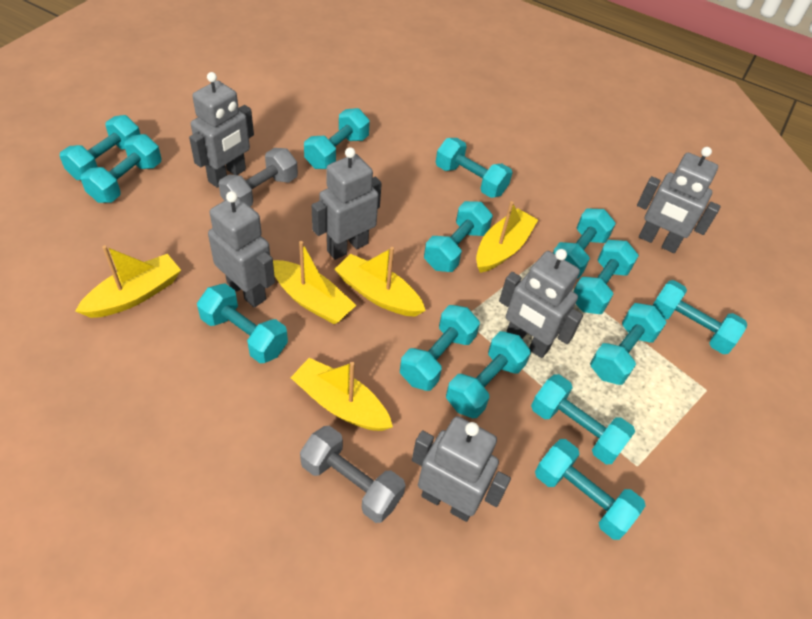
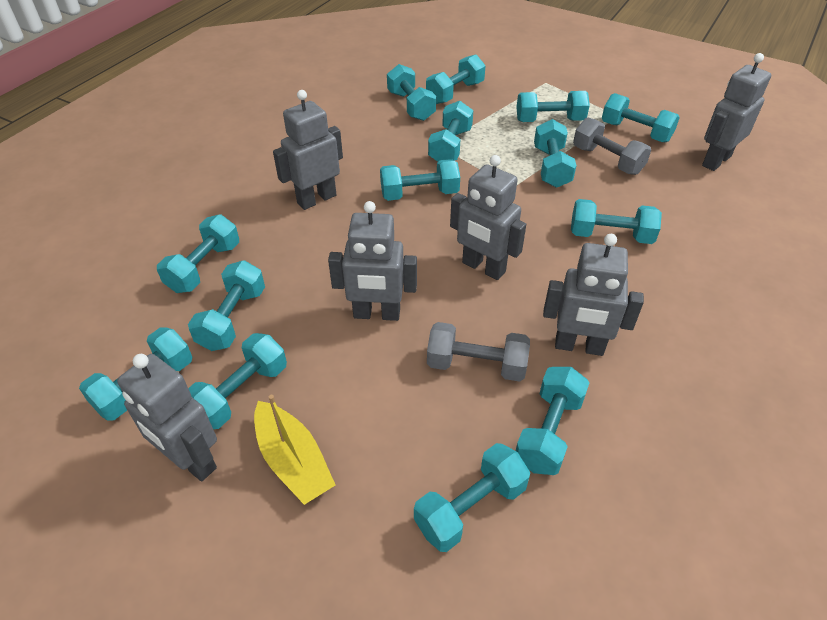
yellow boat: 5 -> 1

